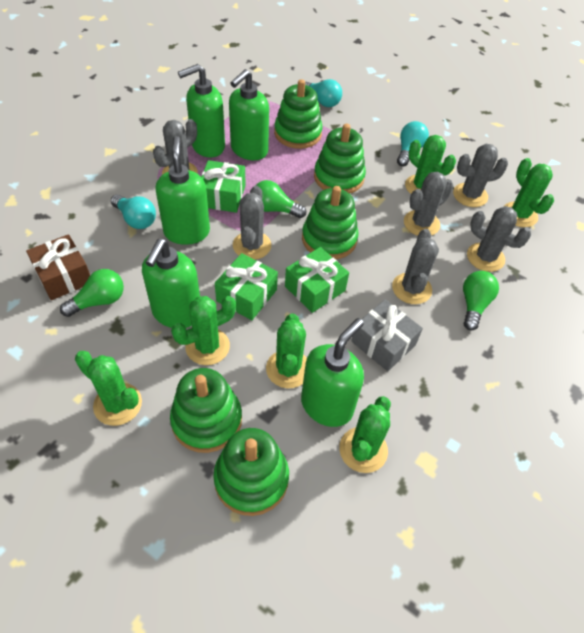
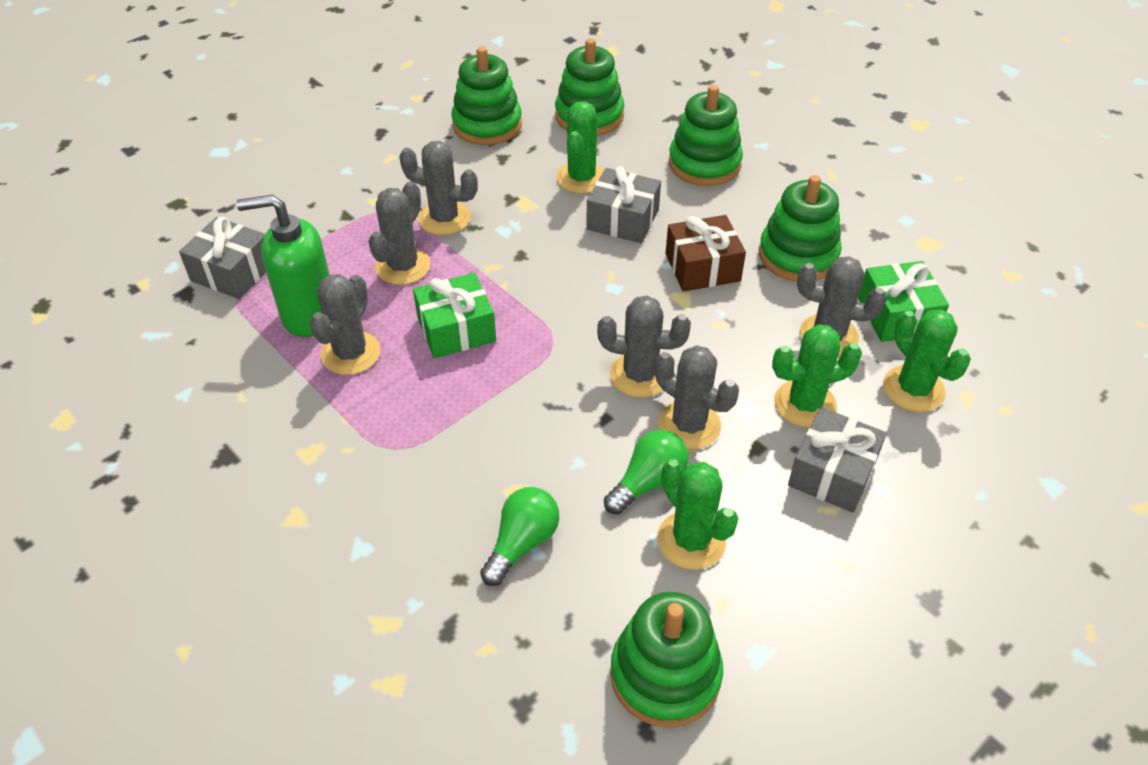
green cactus: 6 -> 4
green gift: 3 -> 2
green light bulb: 3 -> 2
green soap dispenser: 5 -> 1
grey gift: 1 -> 3
turquoise light bulb: 3 -> 0

